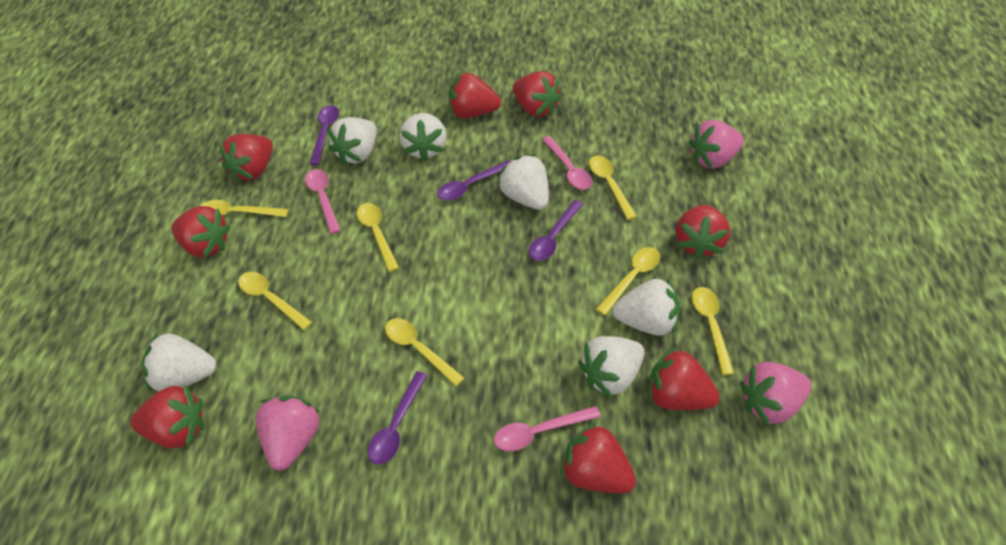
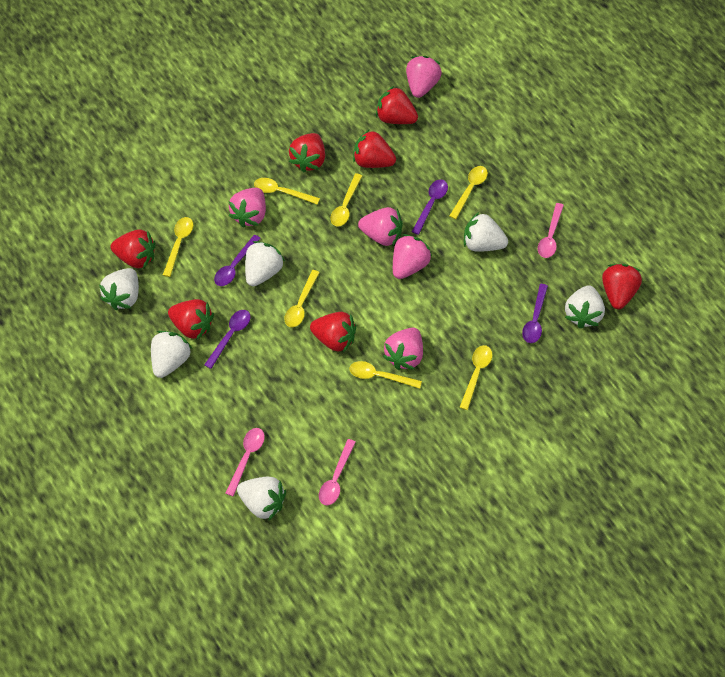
pink strawberry: 3 -> 5
red strawberry: 8 -> 7

